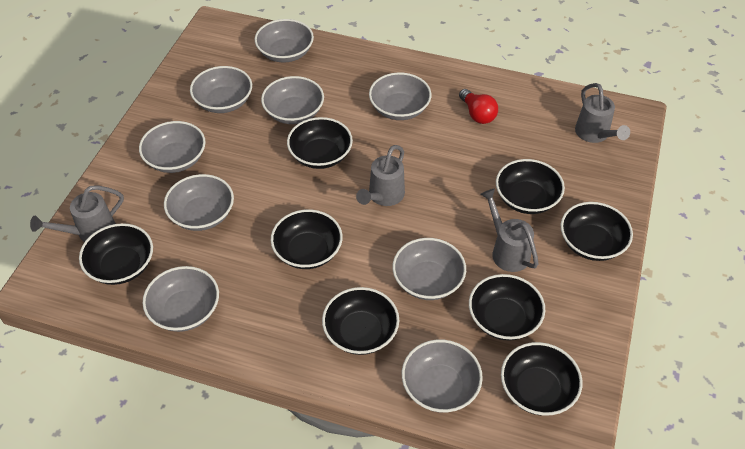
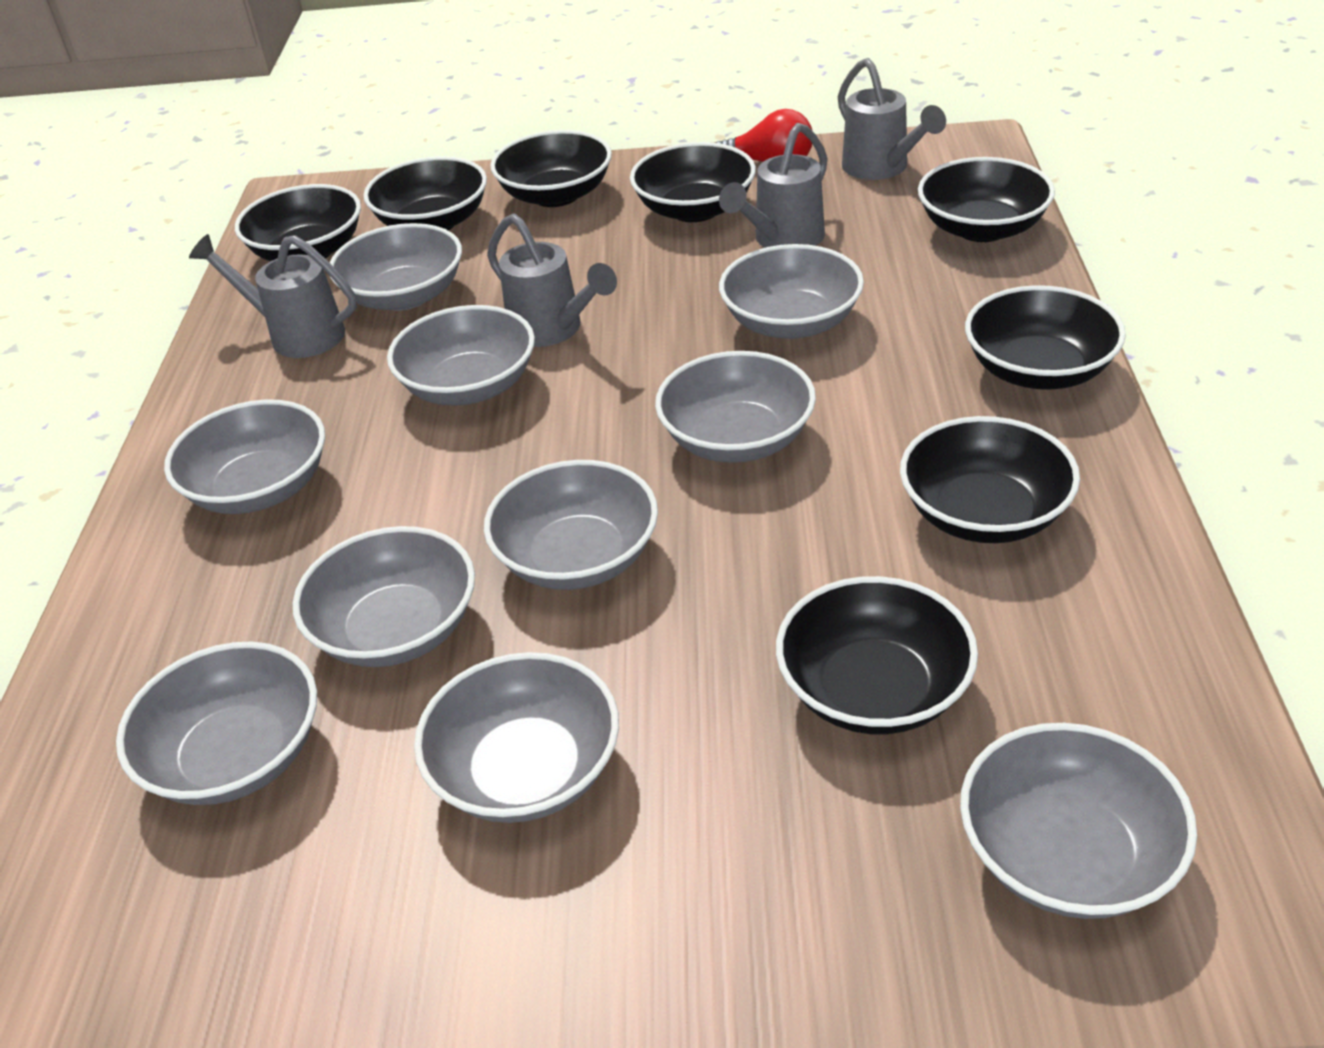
grey bowl: 9 -> 10

